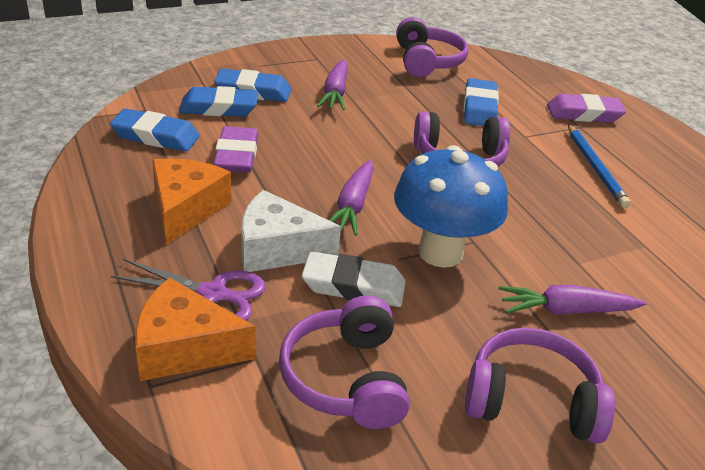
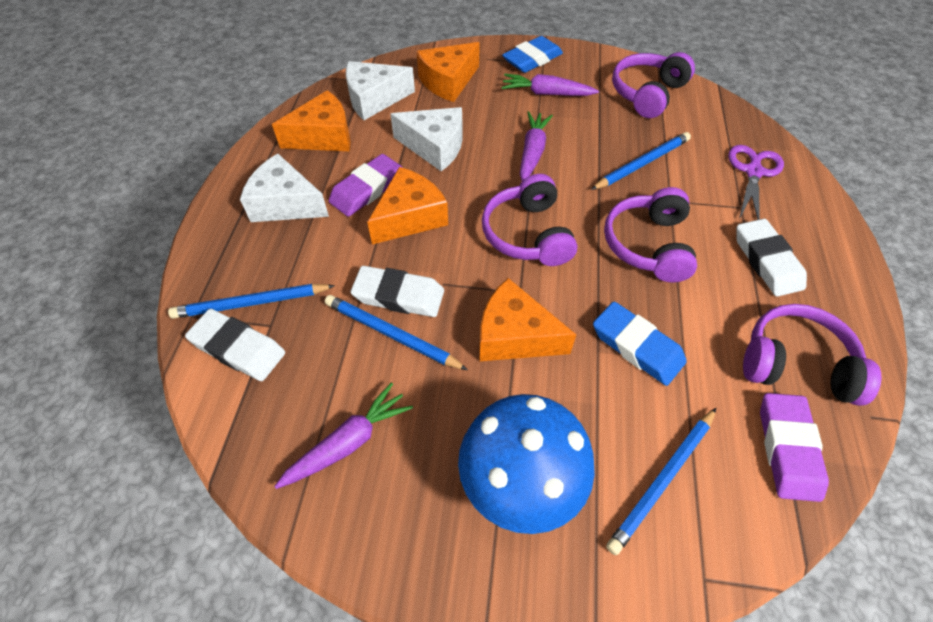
blue eraser: 4 -> 2
blue pencil: 1 -> 4
orange cheese: 2 -> 4
white cheese: 1 -> 3
white eraser: 1 -> 3

